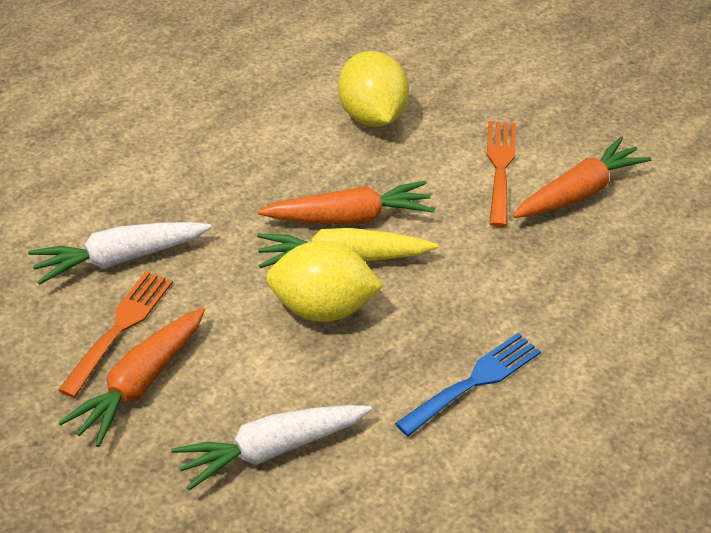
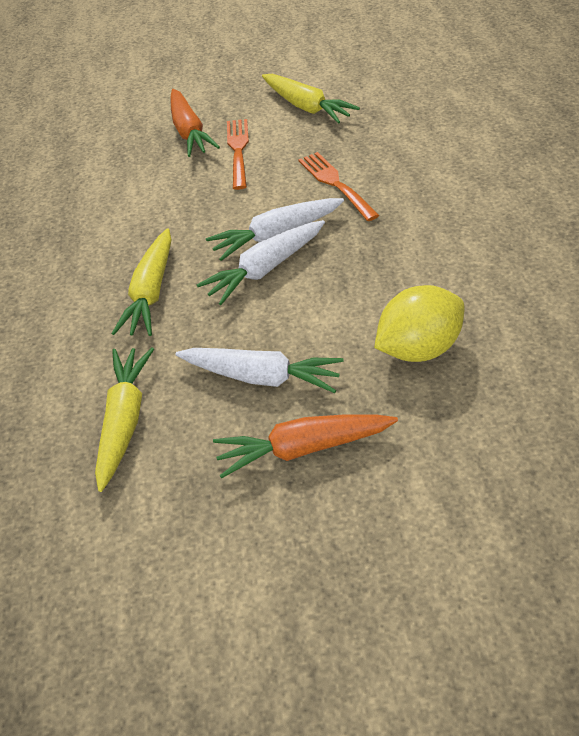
blue fork: 1 -> 0
orange carrot: 3 -> 2
white carrot: 2 -> 3
yellow carrot: 1 -> 3
yellow lemon: 2 -> 1

